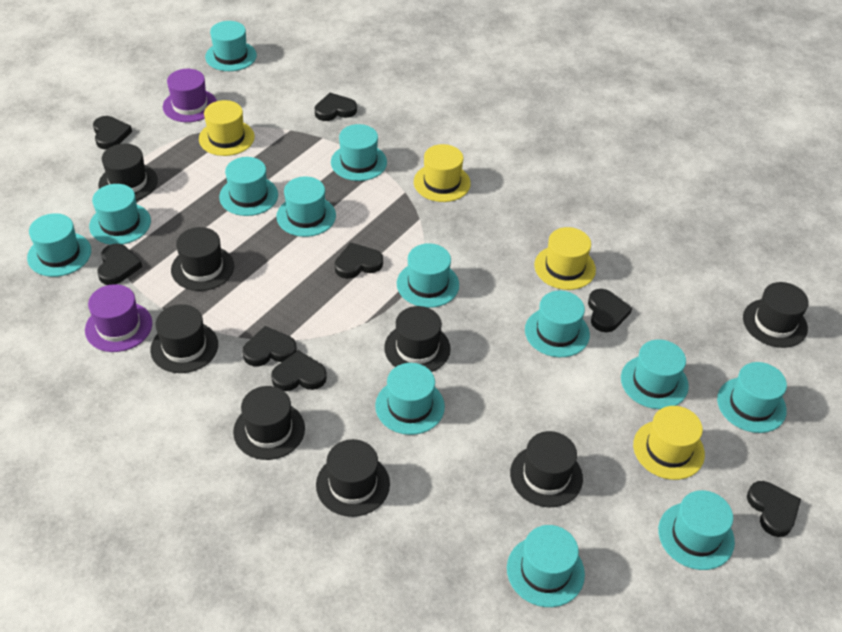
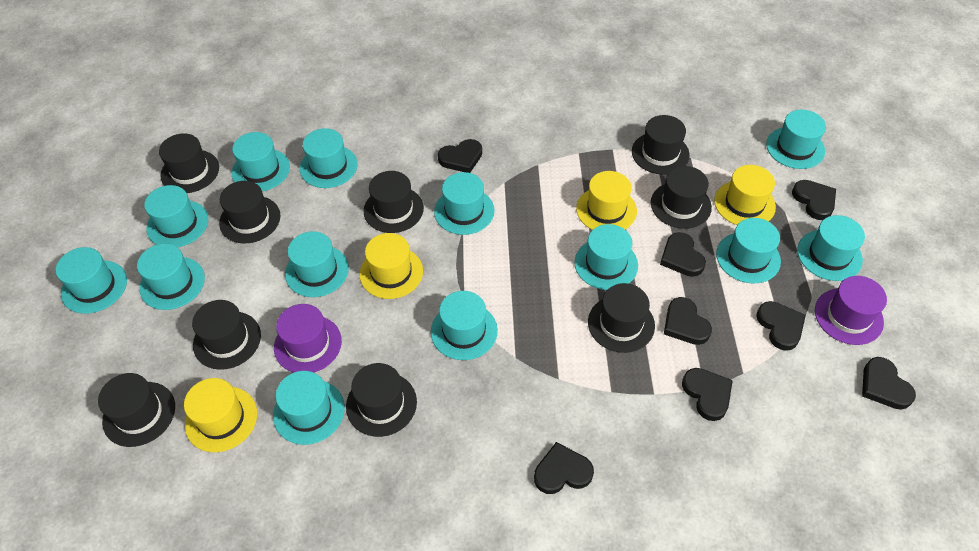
black hat: 8 -> 9

